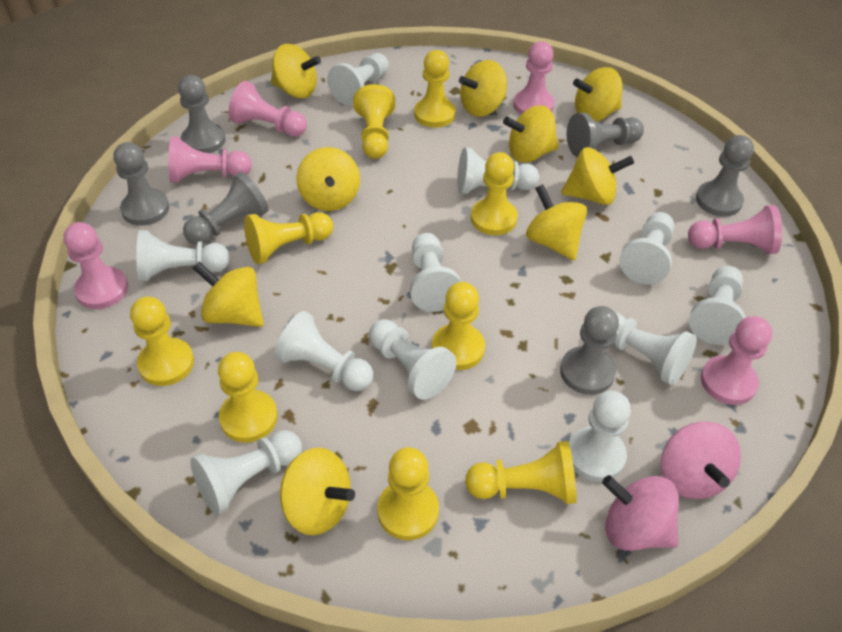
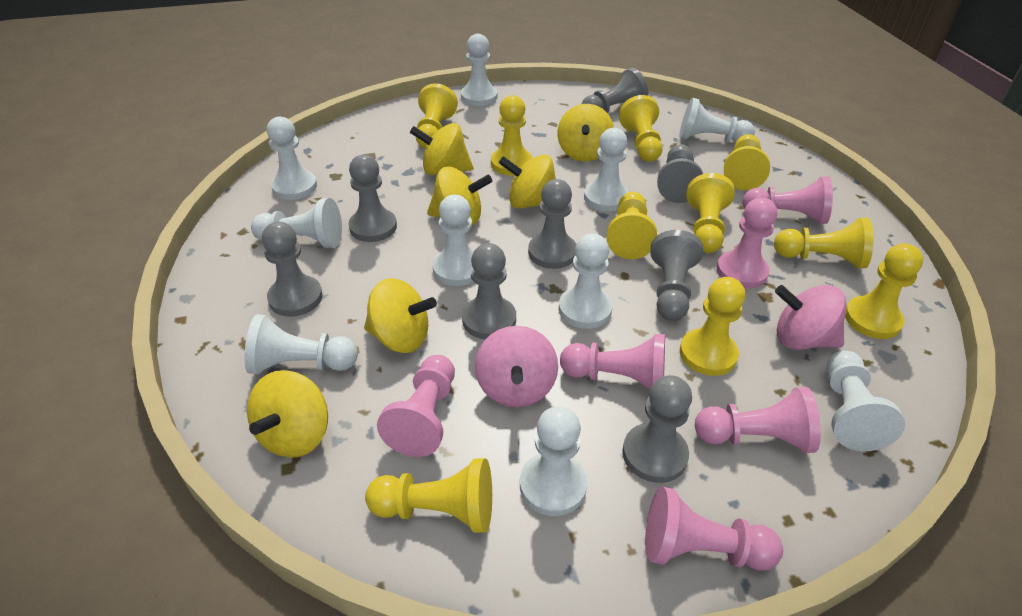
grey pawn: 6 -> 8
white pawn: 11 -> 10
yellow pawn: 9 -> 10
yellow spinning top: 9 -> 6

